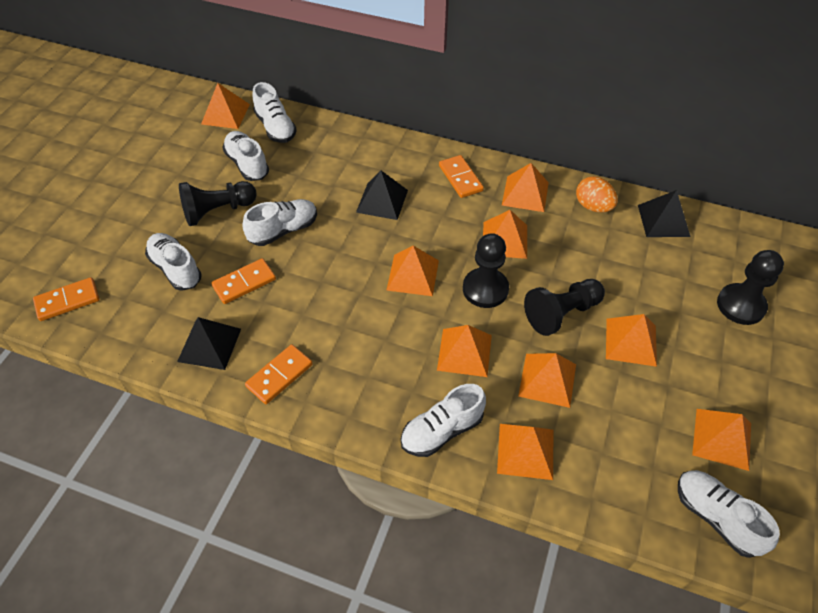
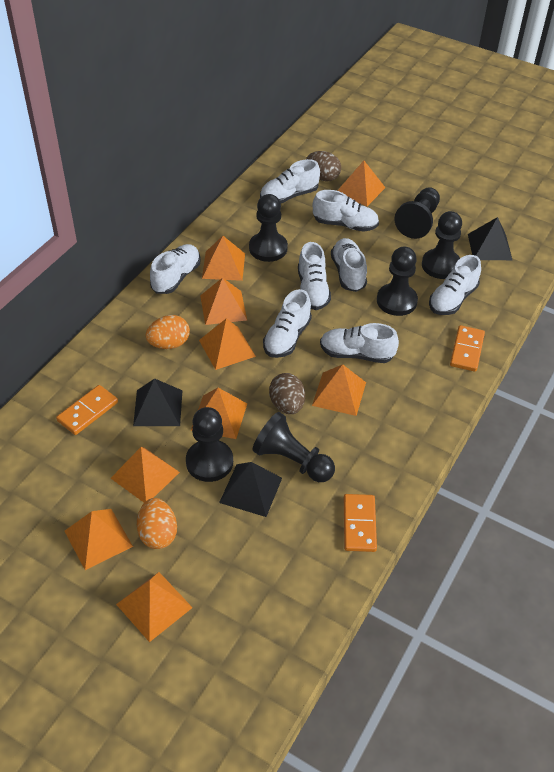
black pawn: 4 -> 6
brown egg: 0 -> 2
orange domino: 4 -> 3
orange egg: 1 -> 2
white shoe: 6 -> 8

